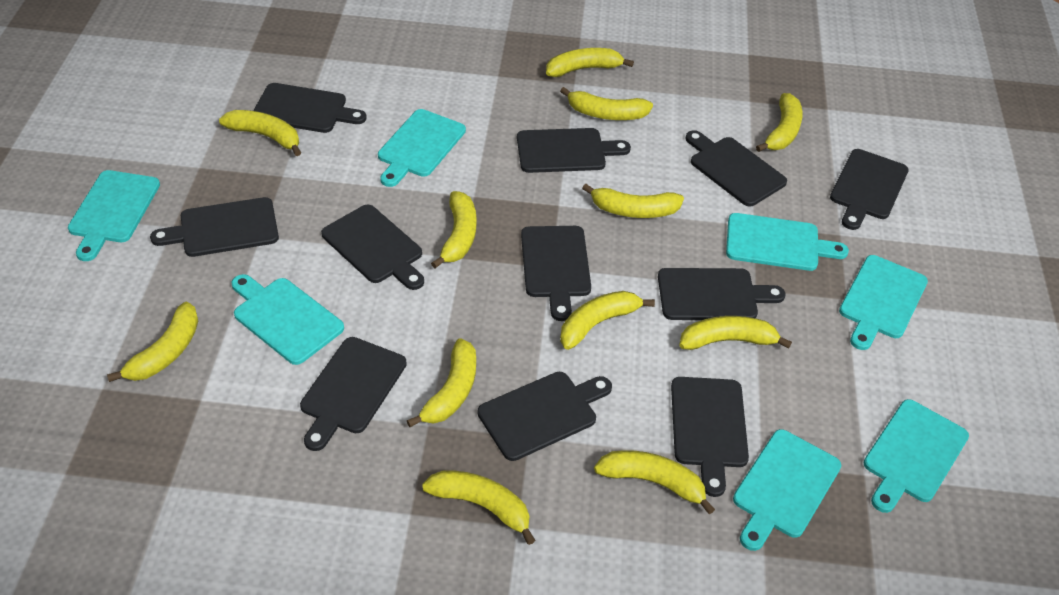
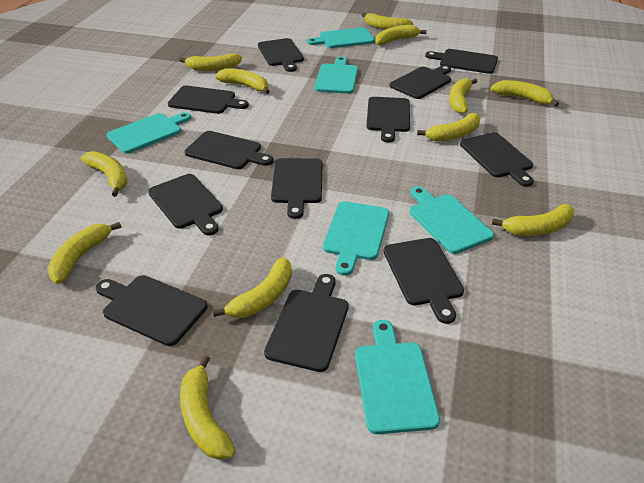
black cutting board: 11 -> 12
turquoise cutting board: 7 -> 6

